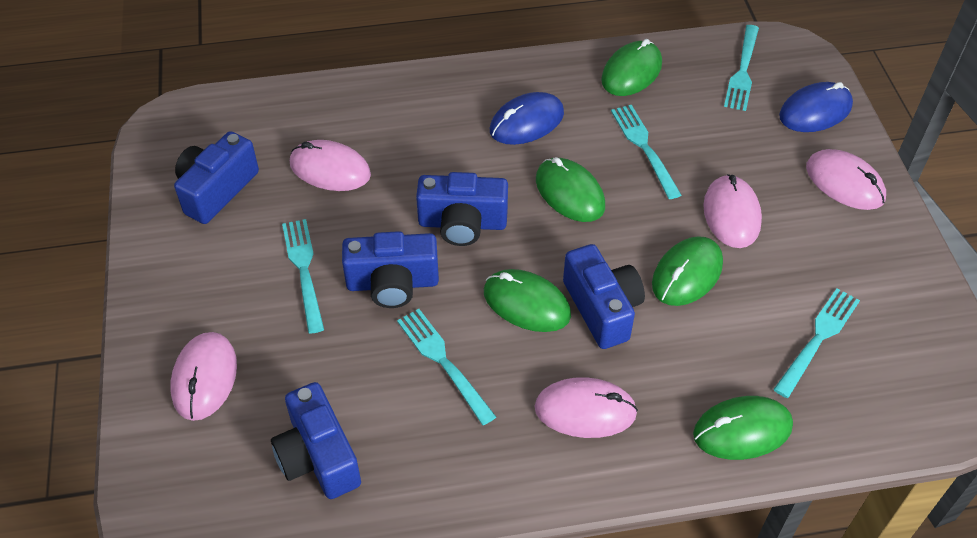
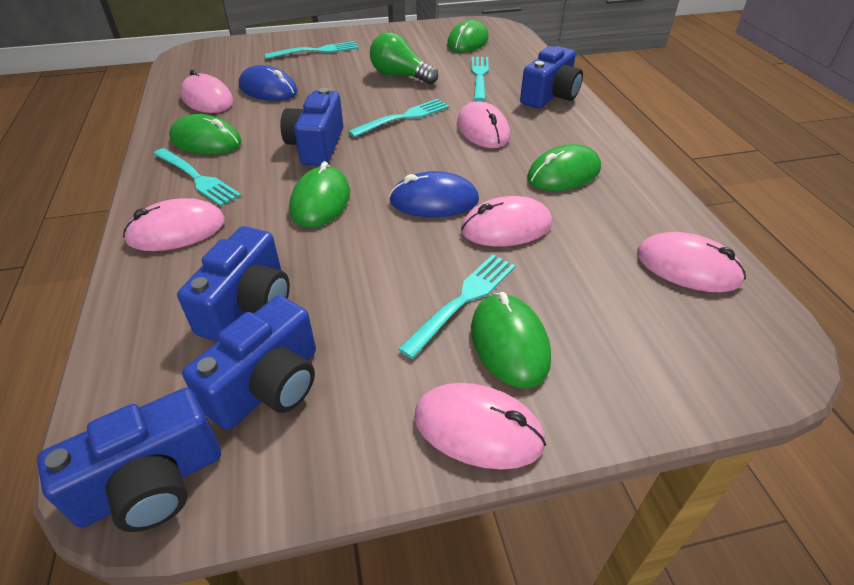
green light bulb: 0 -> 1
pink mouse: 5 -> 6

